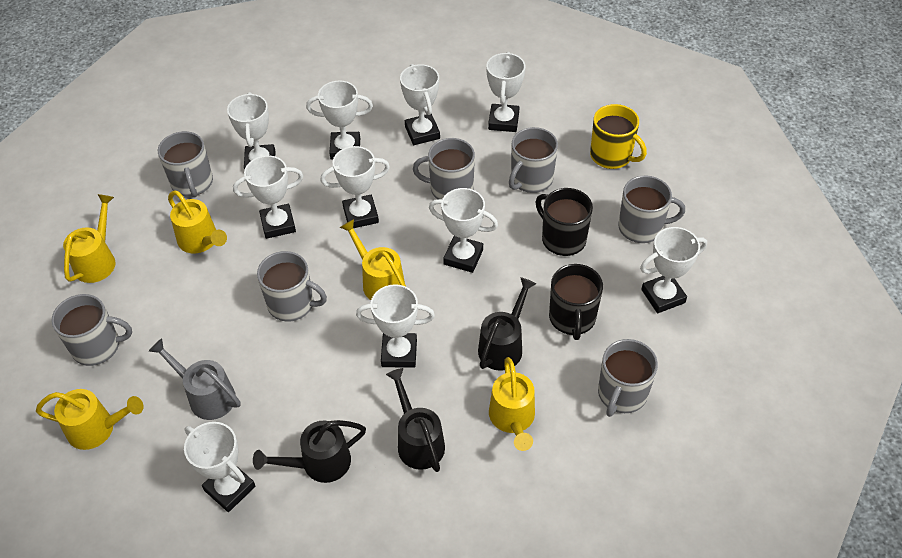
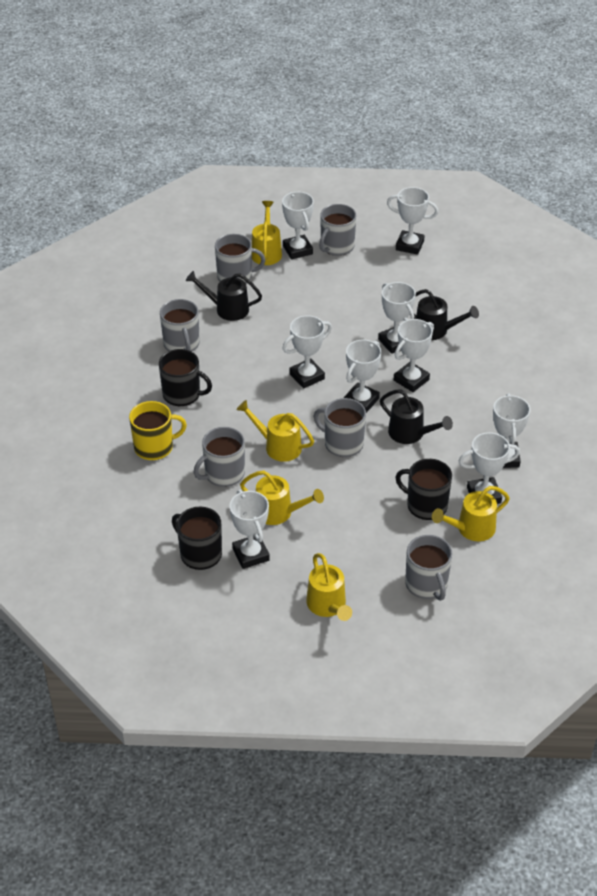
black mug: 2 -> 3
grey mug: 7 -> 6
grey watering can: 1 -> 0
white trophy: 10 -> 9

